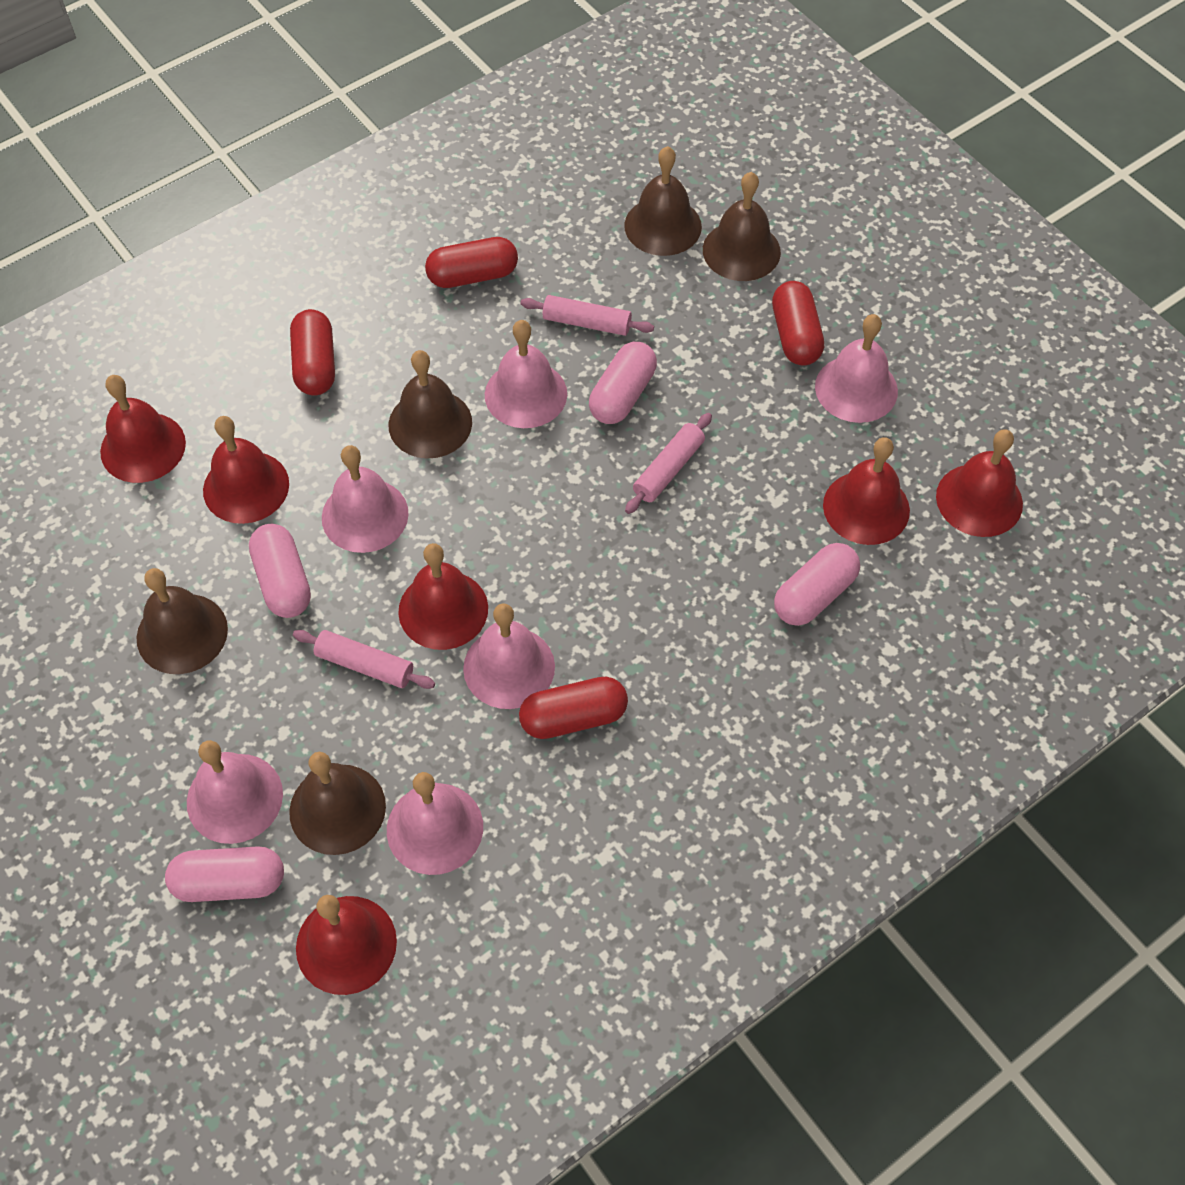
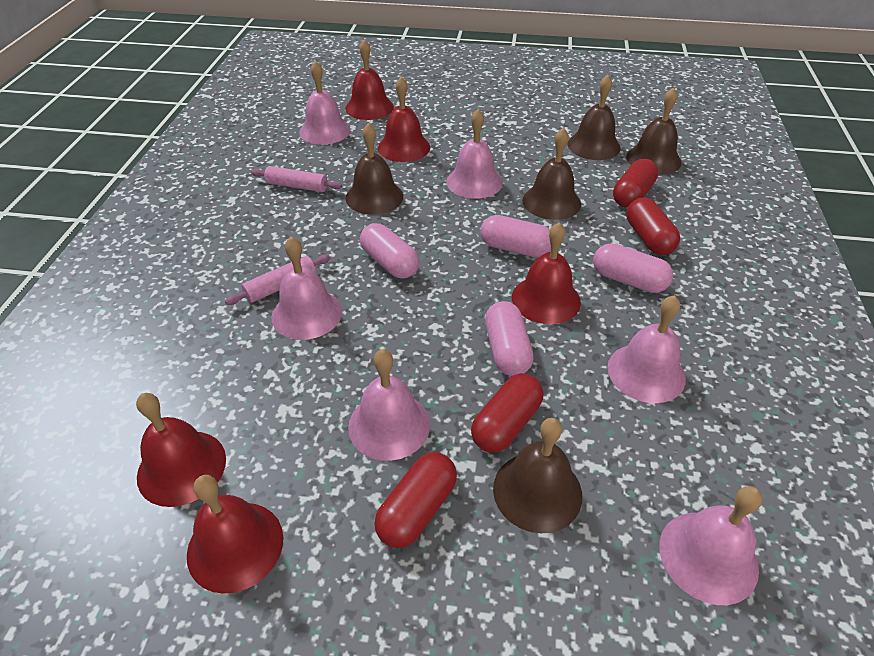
pink rolling pin: 3 -> 2
red bell: 6 -> 5

